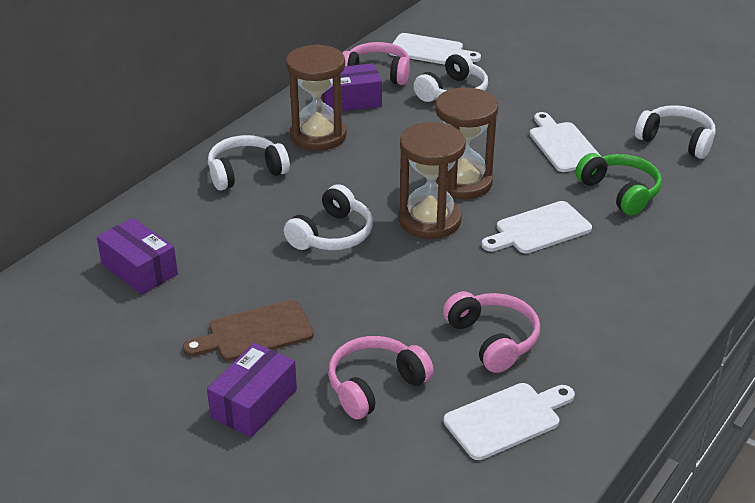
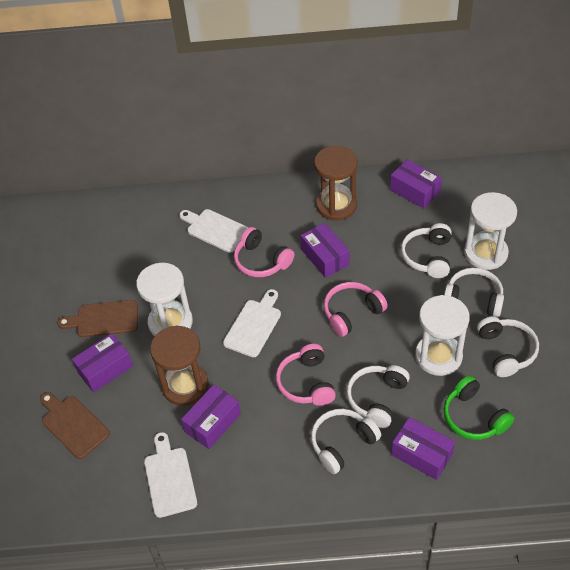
brown cutting board: 1 -> 2
brown hourglass: 3 -> 2
purple box: 3 -> 5
white cutting board: 4 -> 3
white headphones: 4 -> 5
white hourglass: 0 -> 3

